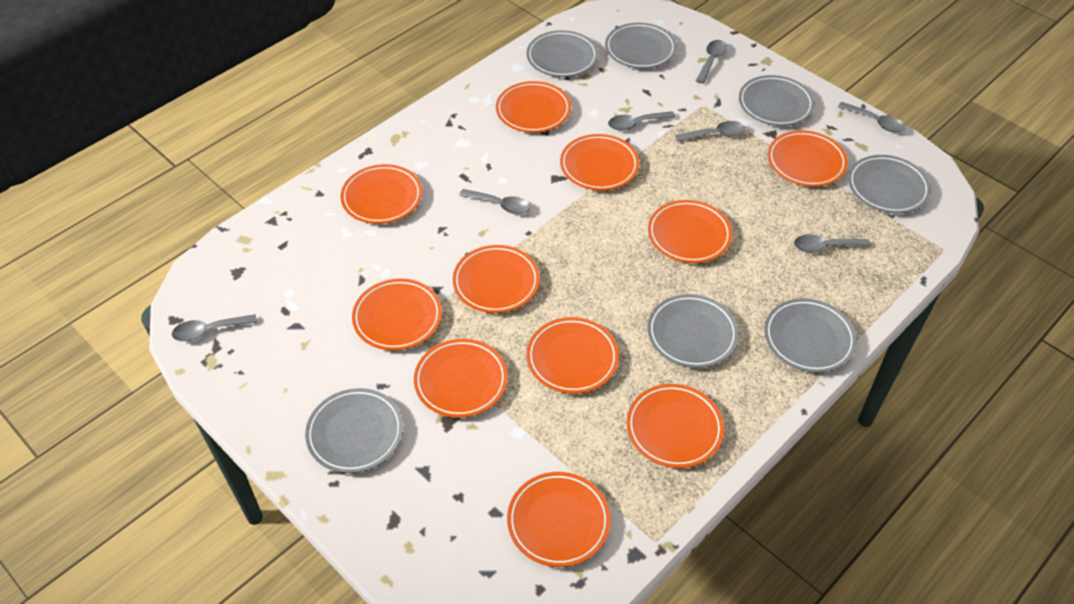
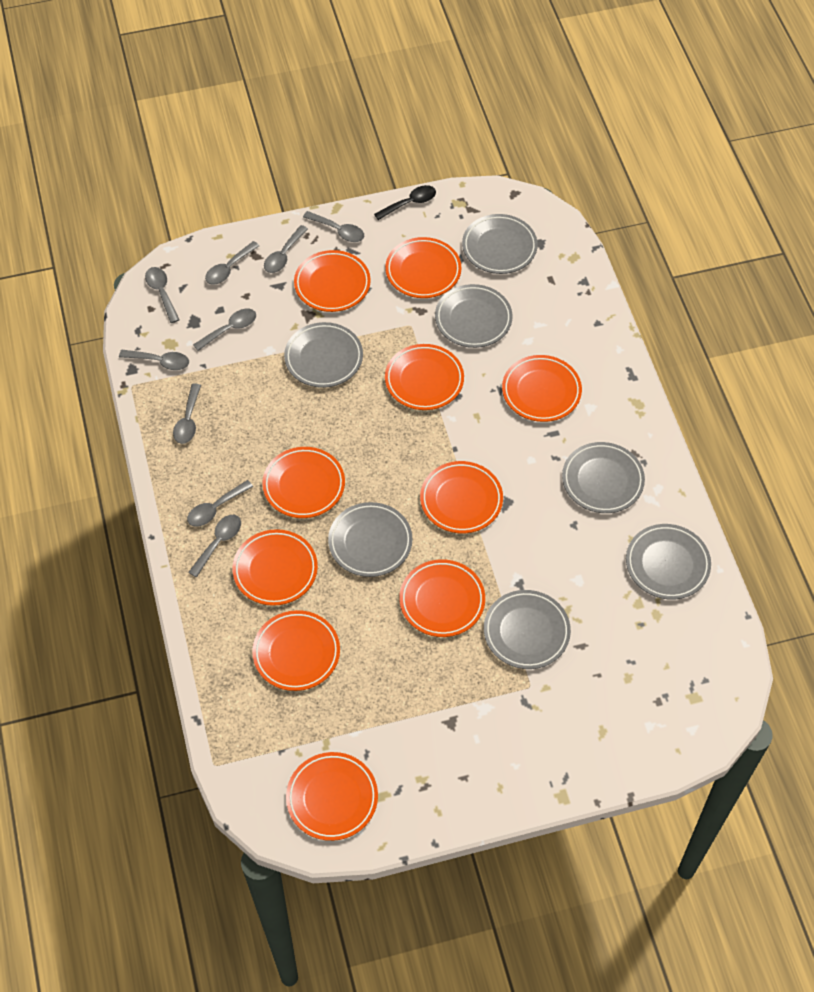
black spoon: 0 -> 1
grey spoon: 7 -> 9
orange plate: 11 -> 10

